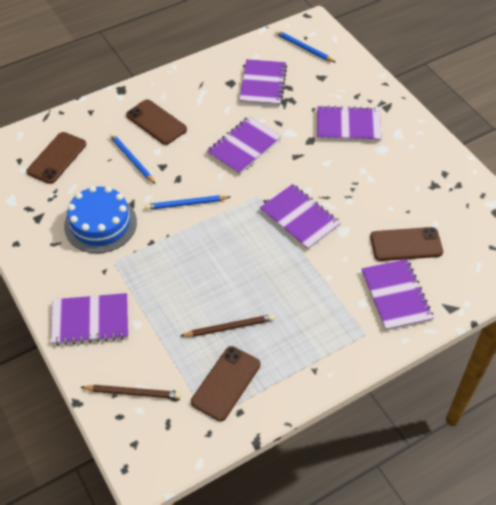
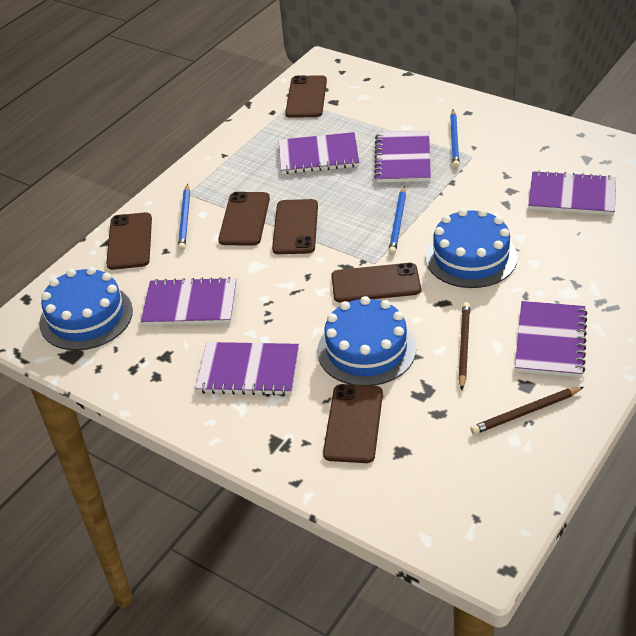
blue cake: 1 -> 3
brown phone: 4 -> 6

